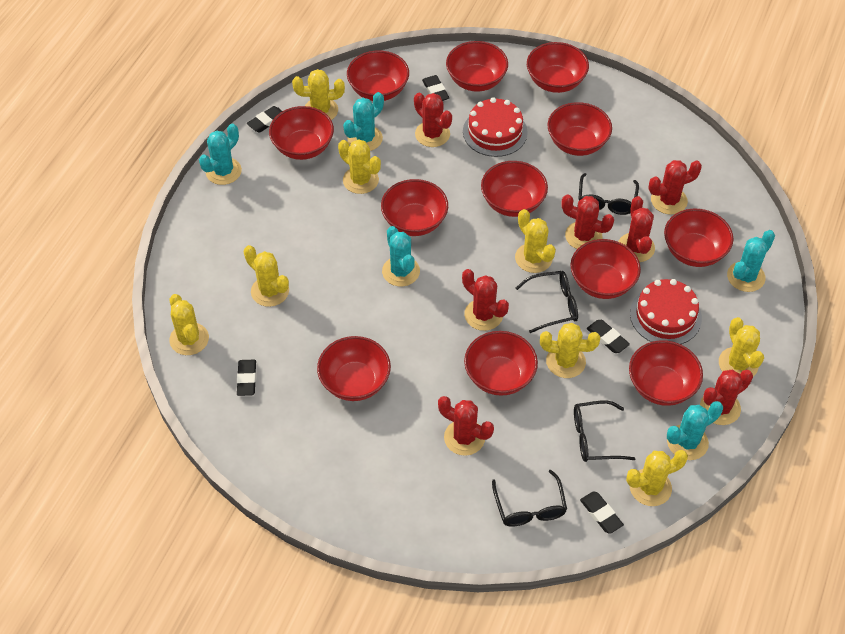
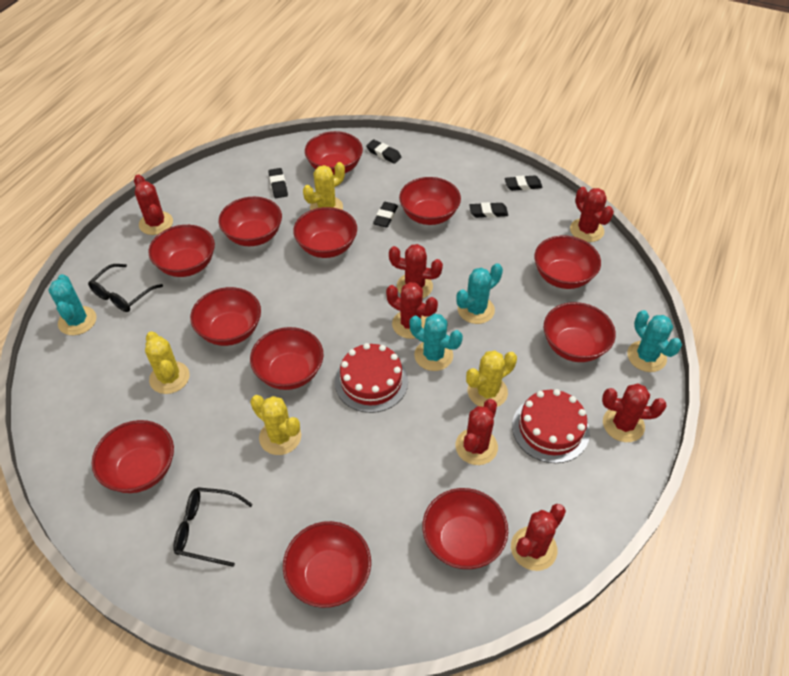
black glasses: 4 -> 2
turquoise cactus: 5 -> 4
yellow cactus: 8 -> 4

